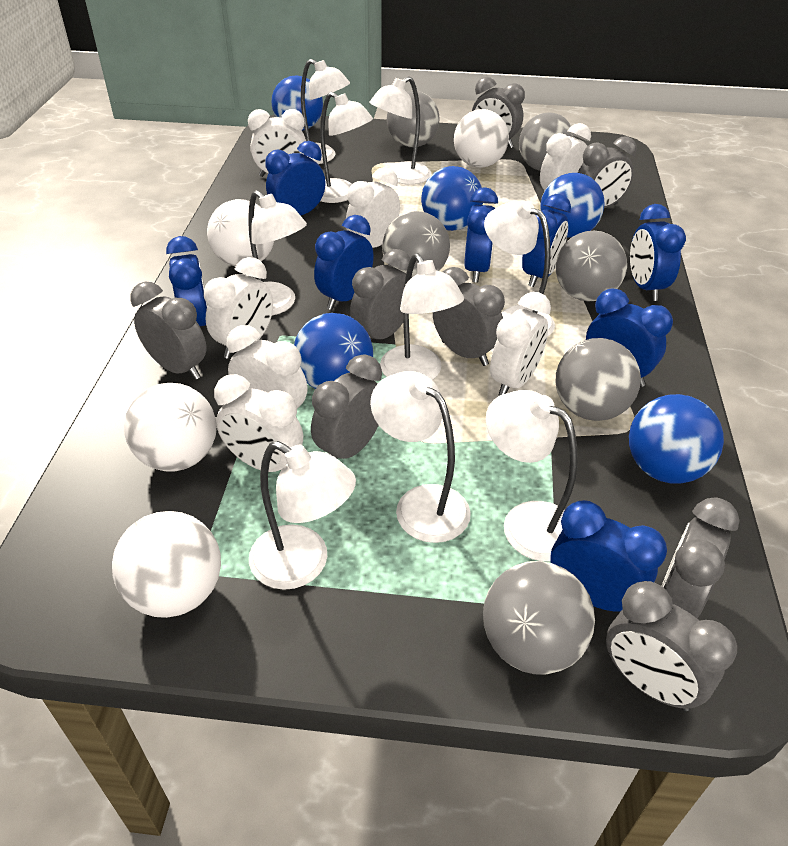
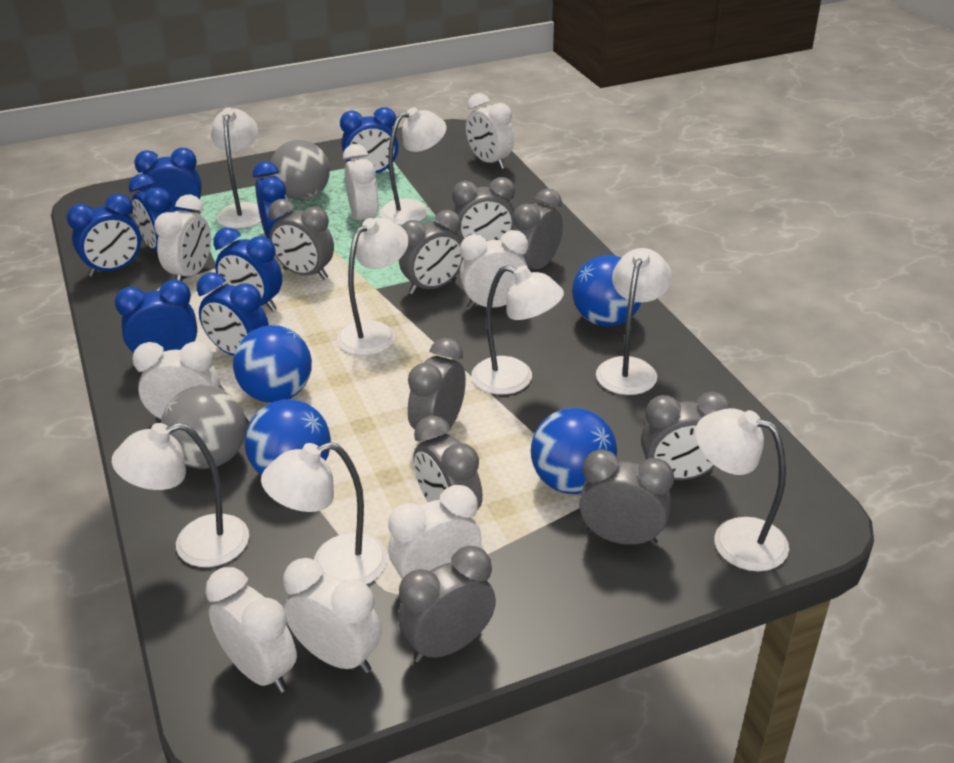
blue ball: 5 -> 4
grey ball: 6 -> 2
grey clock: 8 -> 9
white ball: 4 -> 0
white clock: 7 -> 8
white lamp: 9 -> 8

